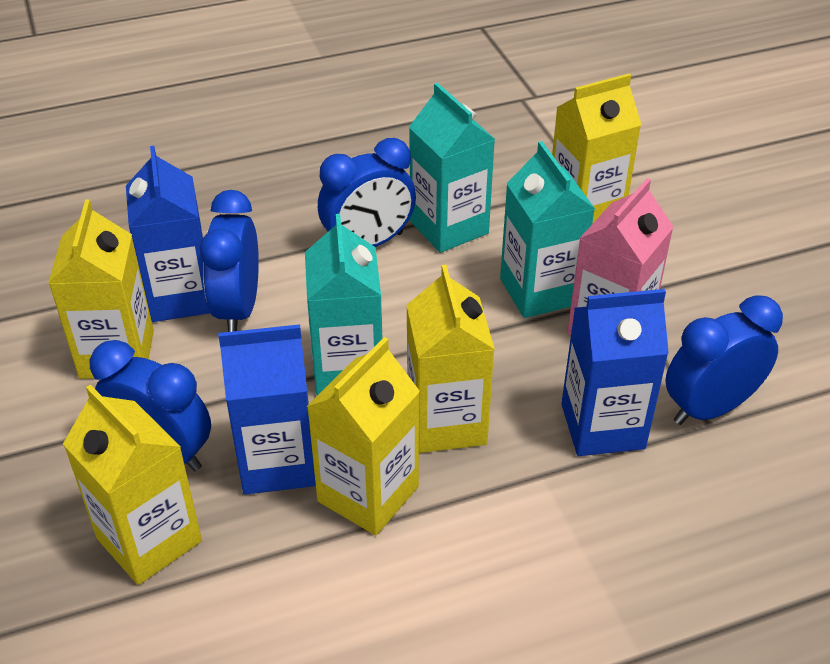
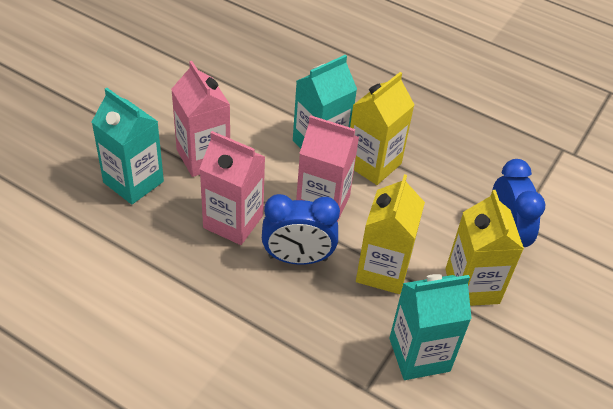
blue carton: 3 -> 0
blue clock: 4 -> 2
pink carton: 1 -> 3
yellow carton: 5 -> 3

